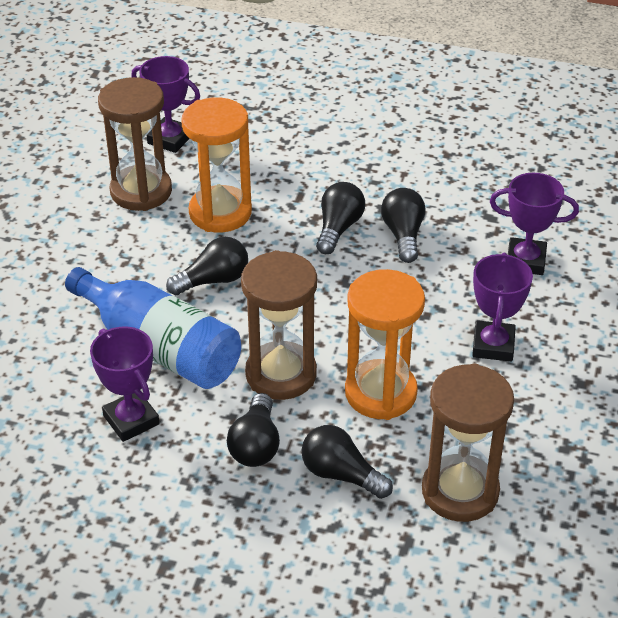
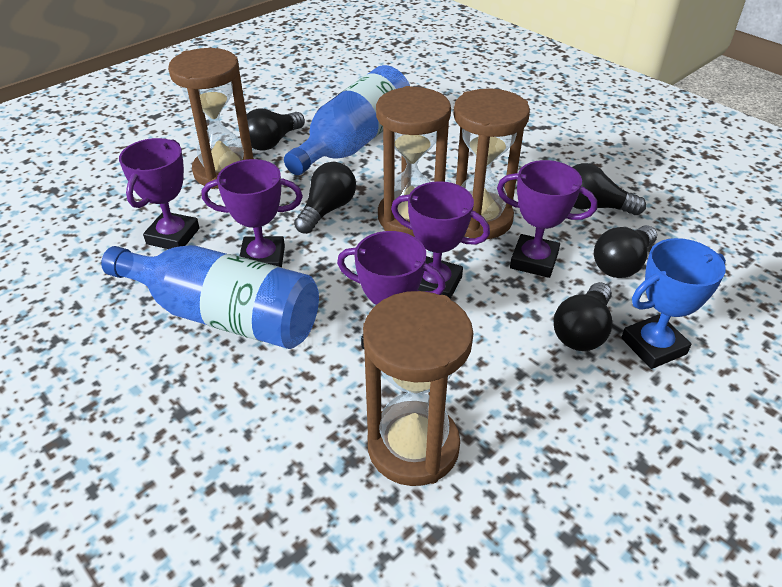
blue bottle: 1 -> 2
blue trophy: 0 -> 1
brown hourglass: 3 -> 4
orange hourglass: 2 -> 0
purple trophy: 4 -> 5

